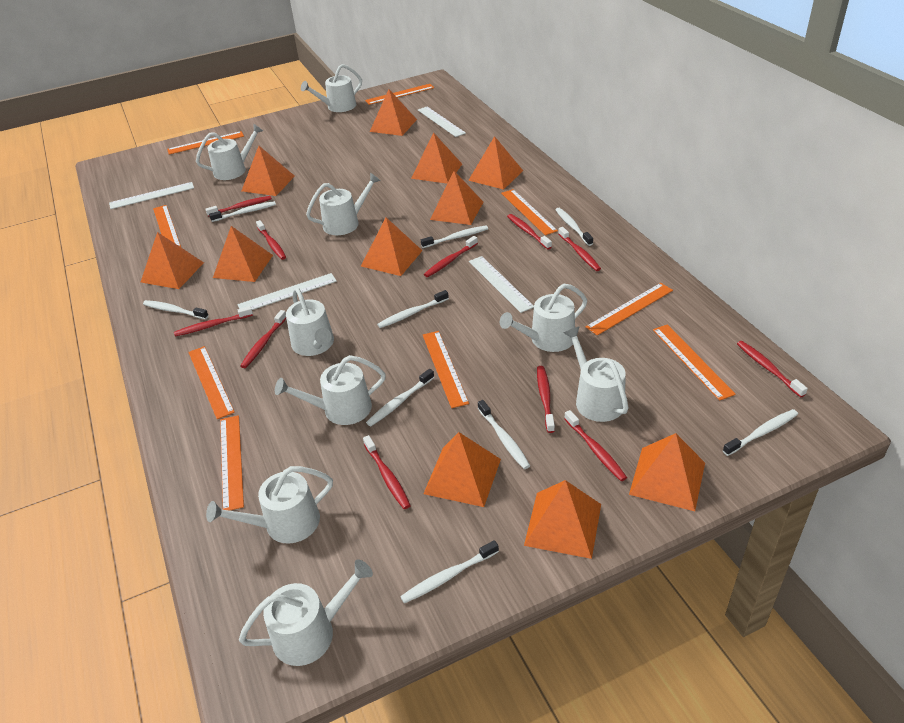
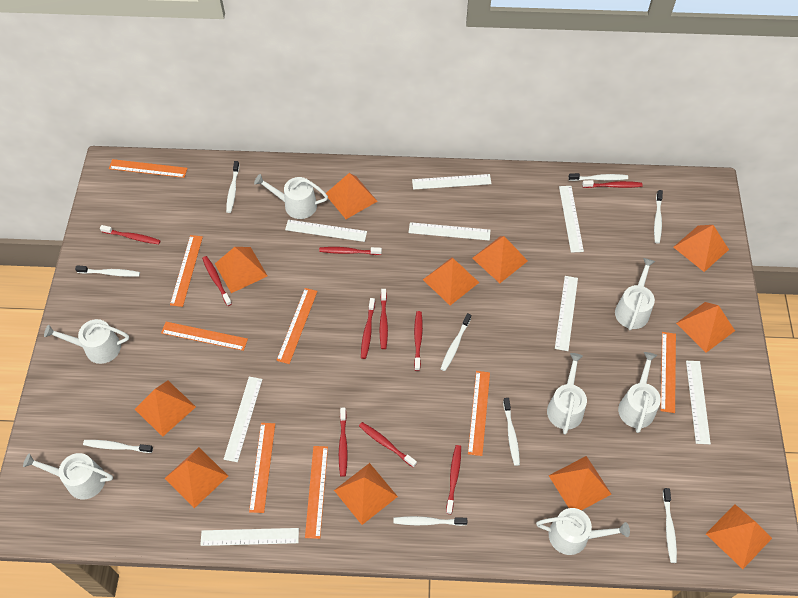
orange ruler: 9 -> 8
red toothbrush: 11 -> 10
white ruler: 4 -> 8
white watering can: 9 -> 7

